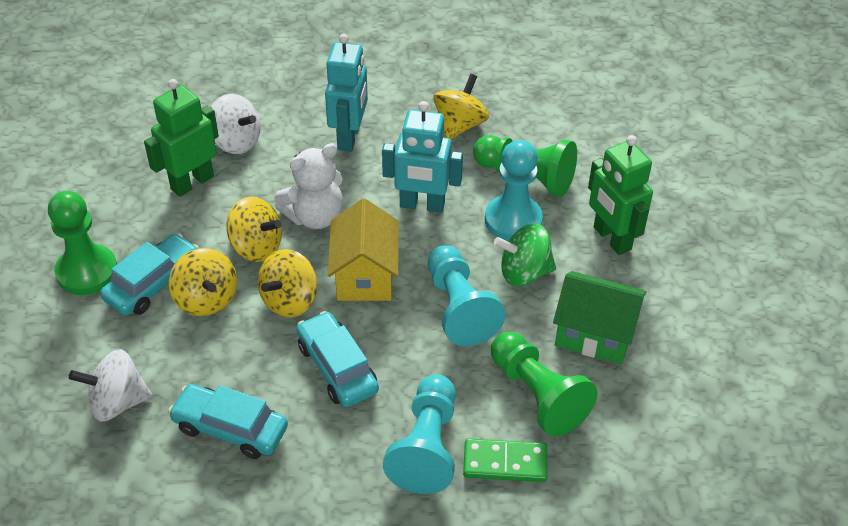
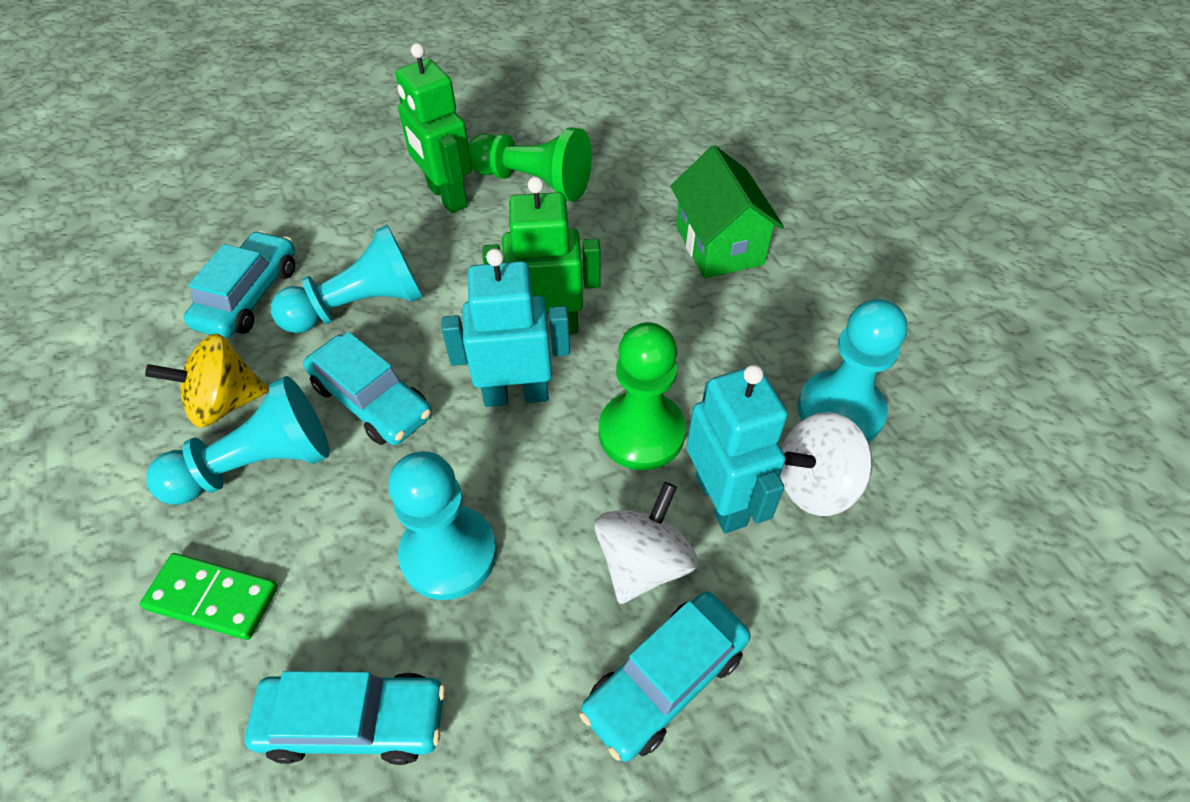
green pawn: 3 -> 2
green spinning top: 1 -> 0
turquoise car: 3 -> 4
turquoise pawn: 3 -> 4
white teddy bear: 1 -> 0
yellow house: 1 -> 0
yellow spinning top: 4 -> 1

